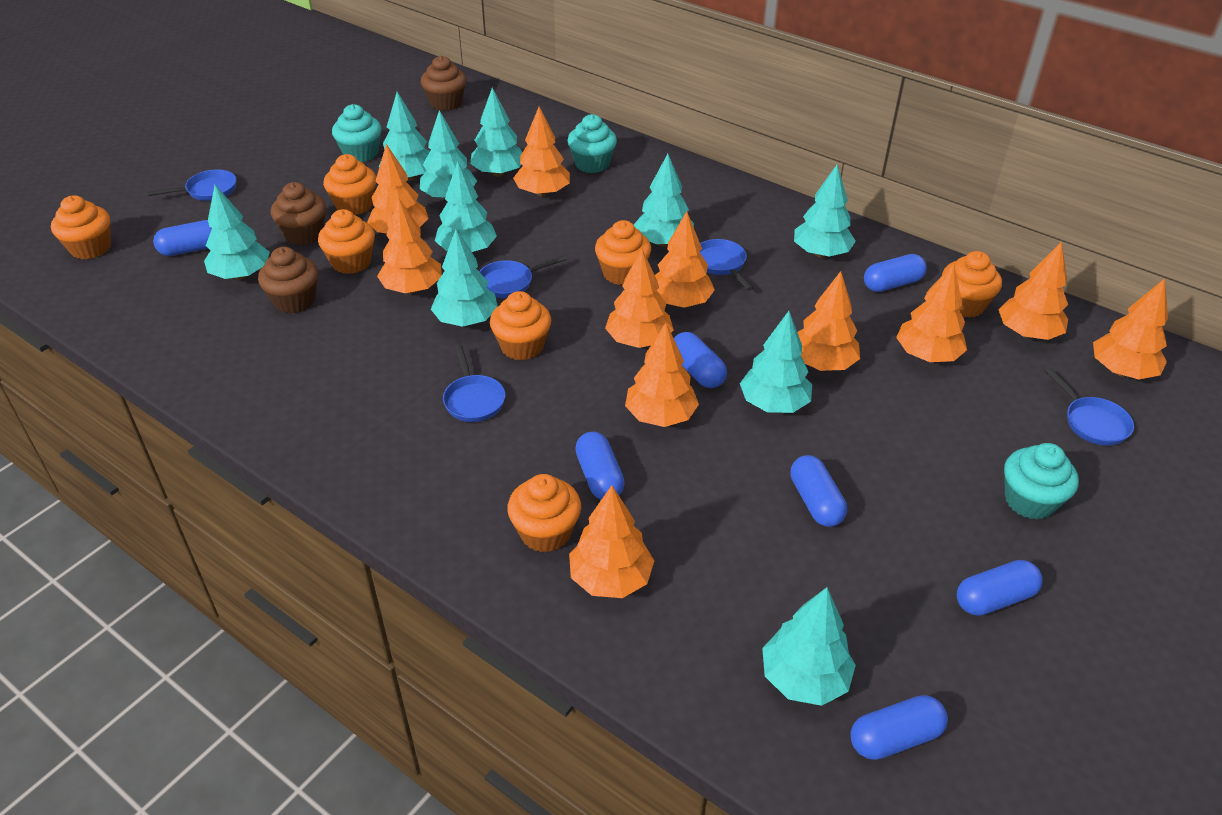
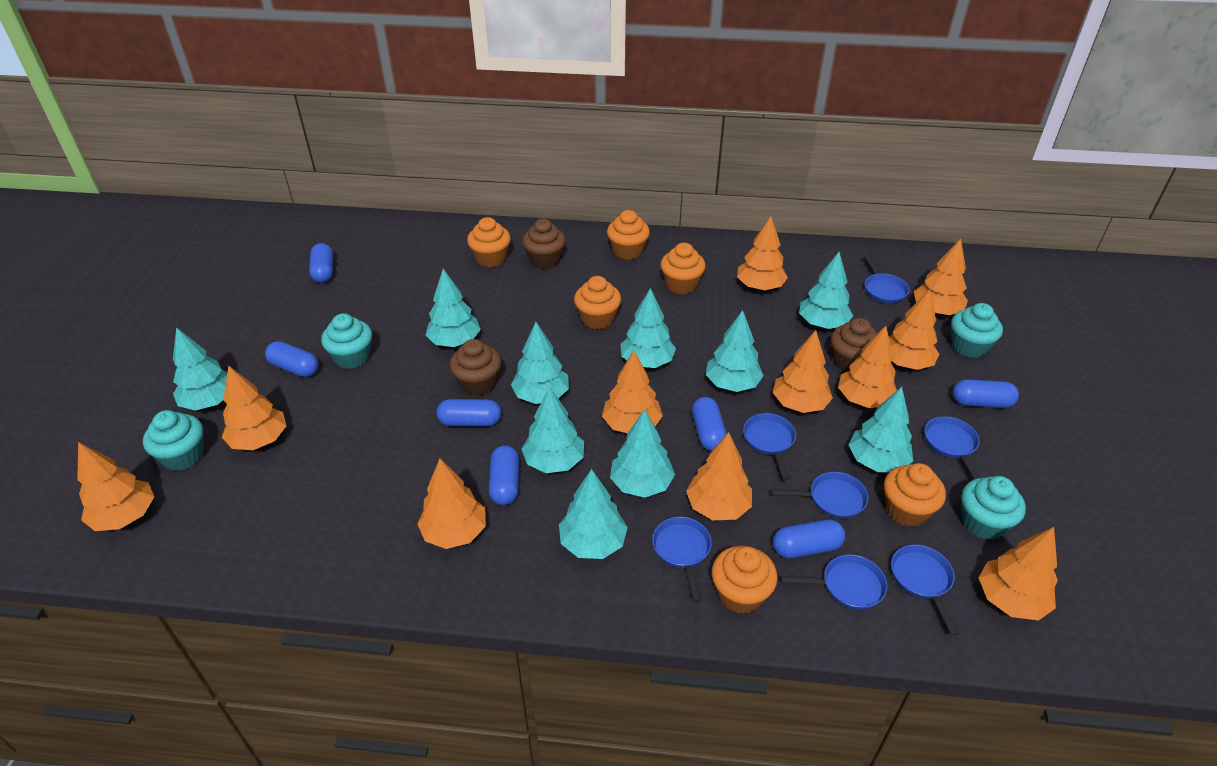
blue pan: 5 -> 7
orange cupcake: 7 -> 6
turquoise cupcake: 3 -> 4

